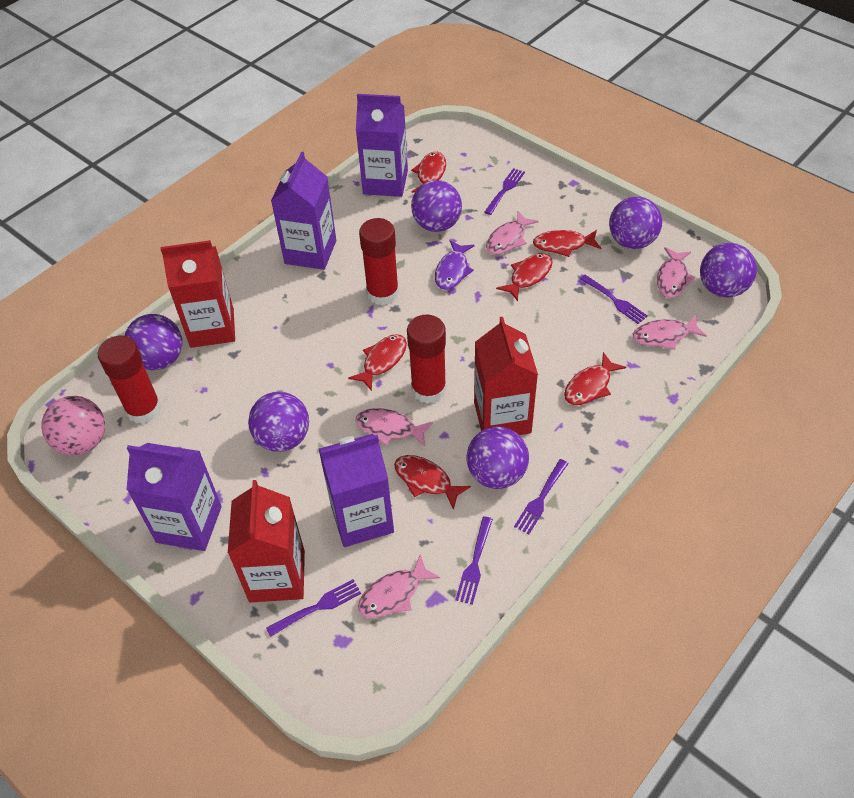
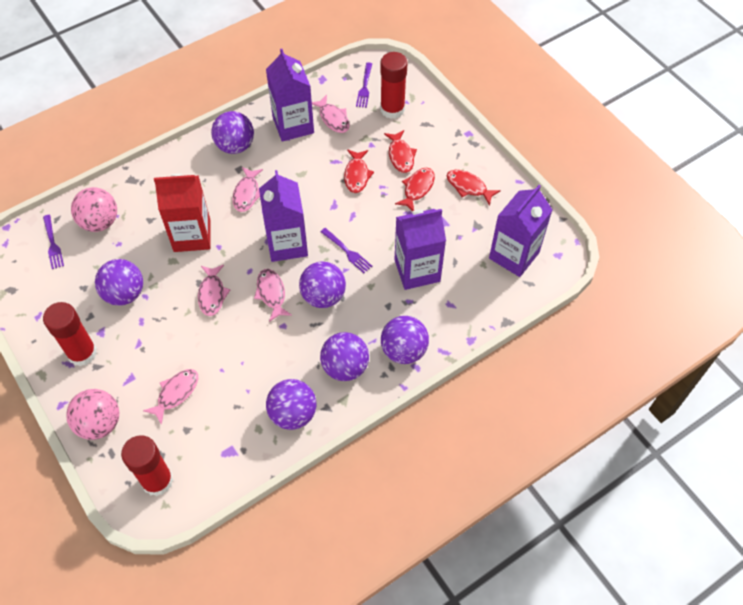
pink ball: 1 -> 2
purple fish: 1 -> 0
purple fork: 5 -> 3
red carton: 3 -> 1
red fish: 6 -> 4

